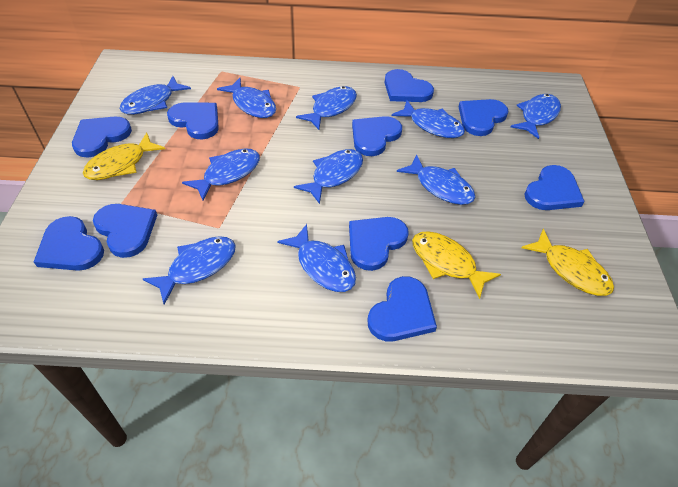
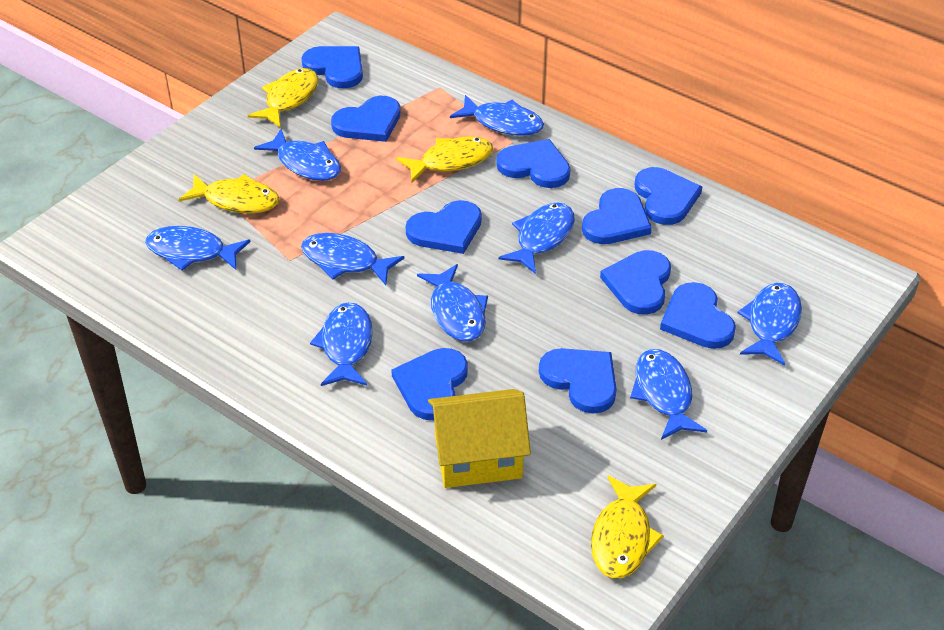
blue fish: 10 -> 9
yellow fish: 3 -> 4
yellow house: 0 -> 1

